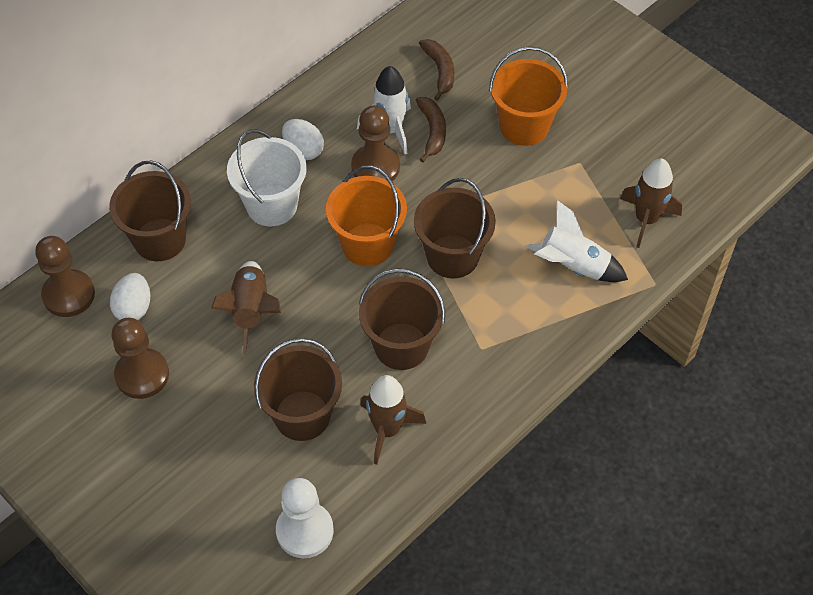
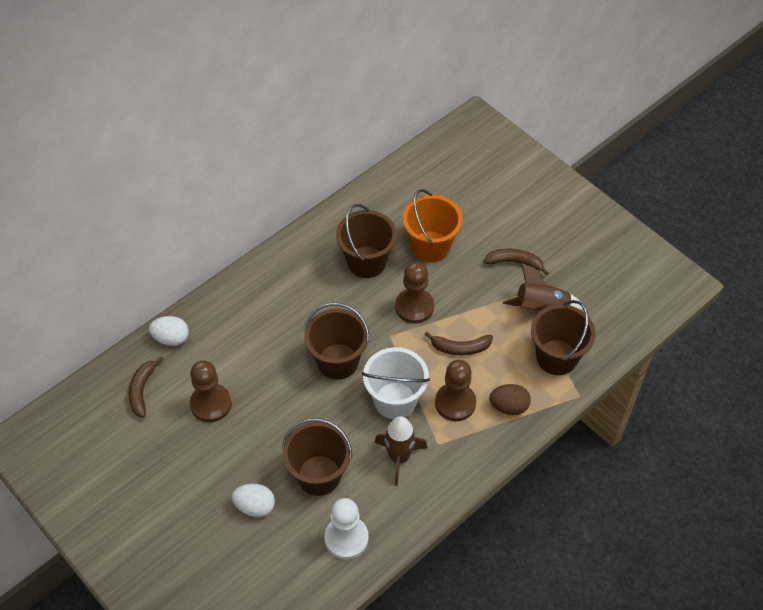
brown banana: 2 -> 3
brown egg: 0 -> 1
brown rocket: 3 -> 2
orange bucket: 2 -> 1
white rocket: 2 -> 0

